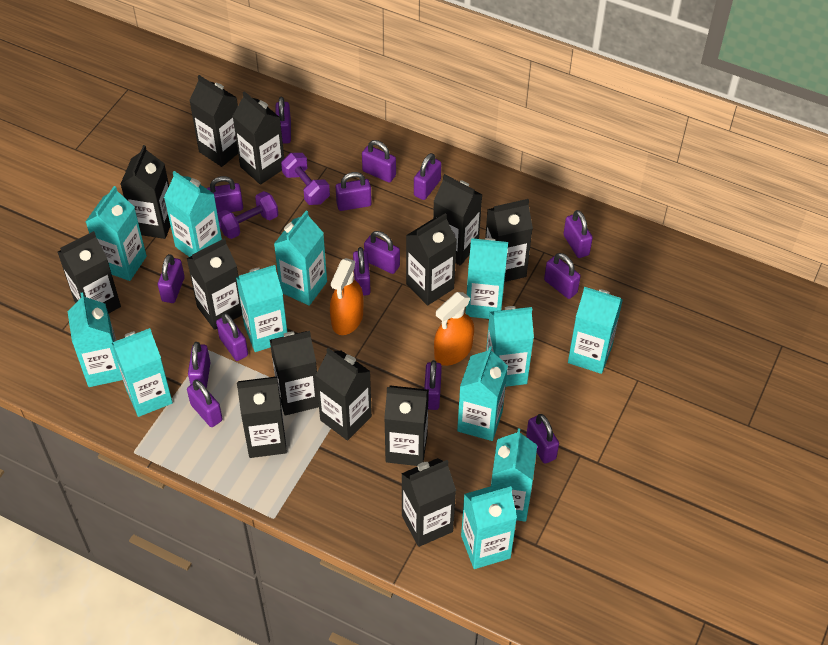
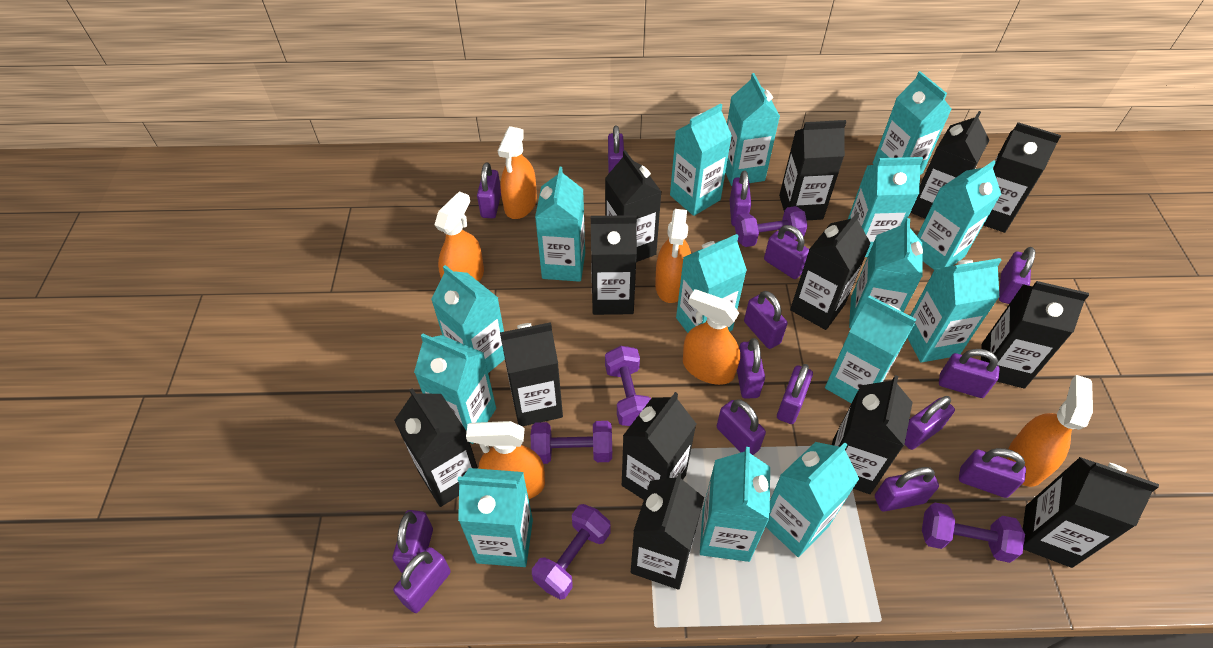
orange spray bottle: 2 -> 6
purple dumbbell: 2 -> 5
turquoise carton: 12 -> 15

